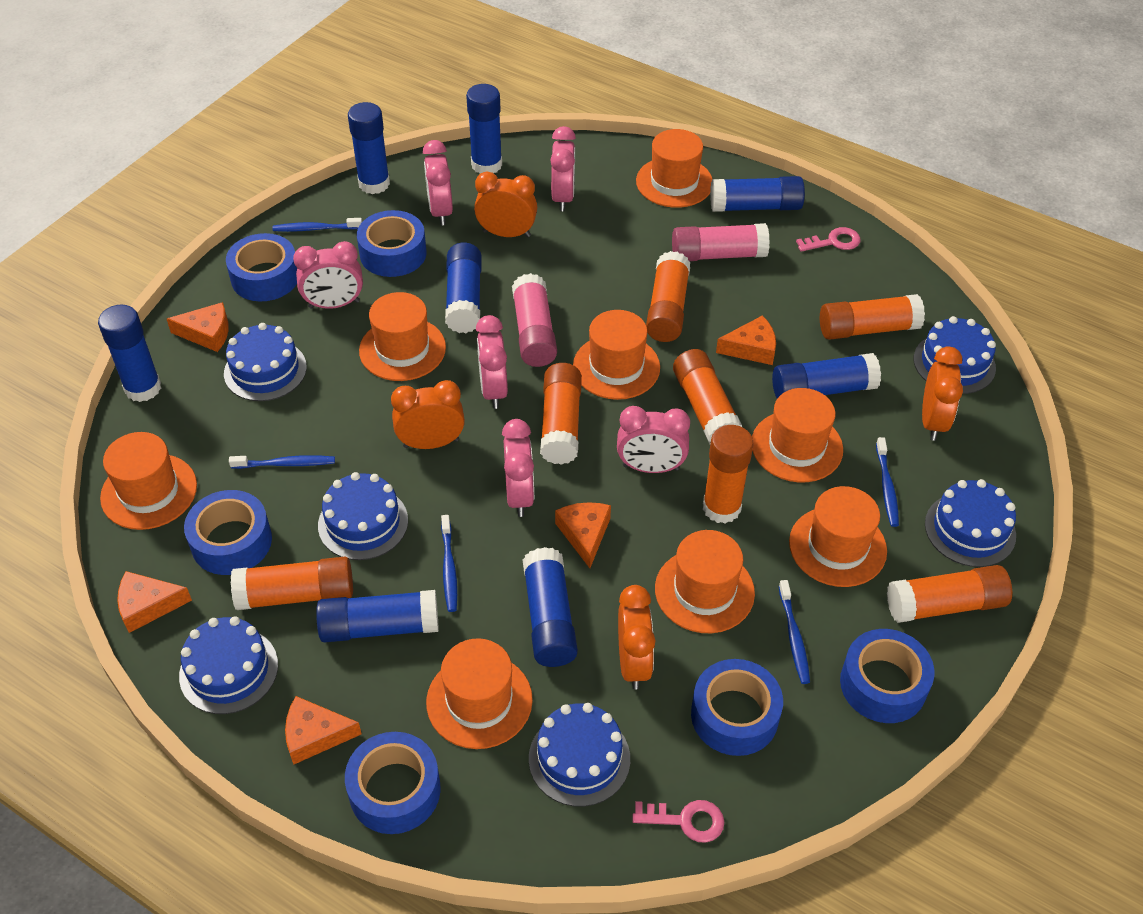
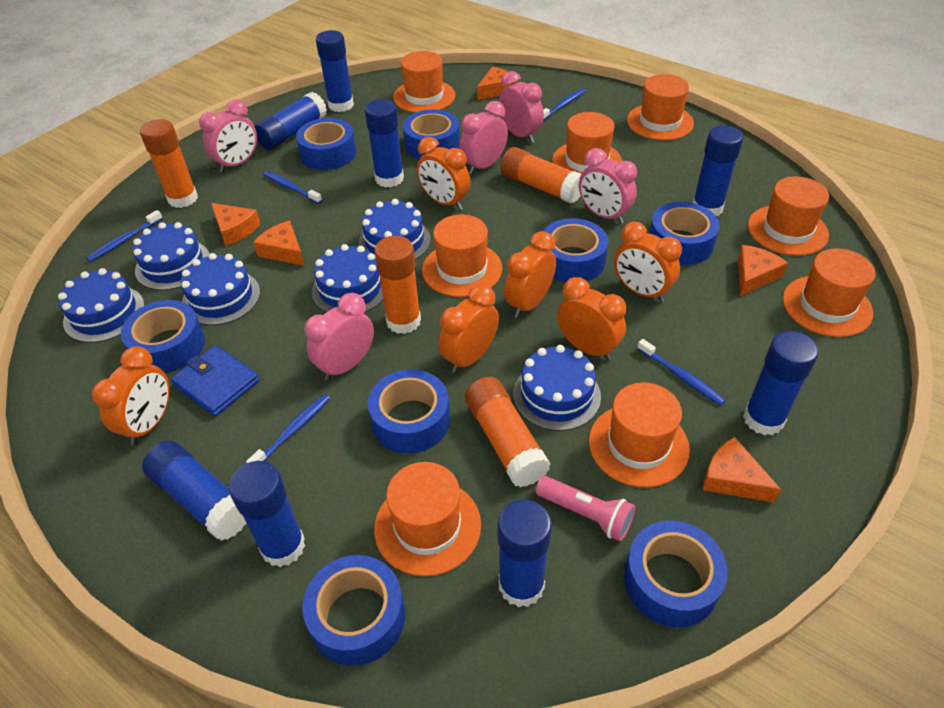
blue tape: 6 -> 8
blue wallet: 0 -> 1
orange clock: 4 -> 6
orange glue stick: 7 -> 4
pink clock: 6 -> 5
pink flashlight: 0 -> 1
pink glue stick: 2 -> 0
pink key: 2 -> 0

